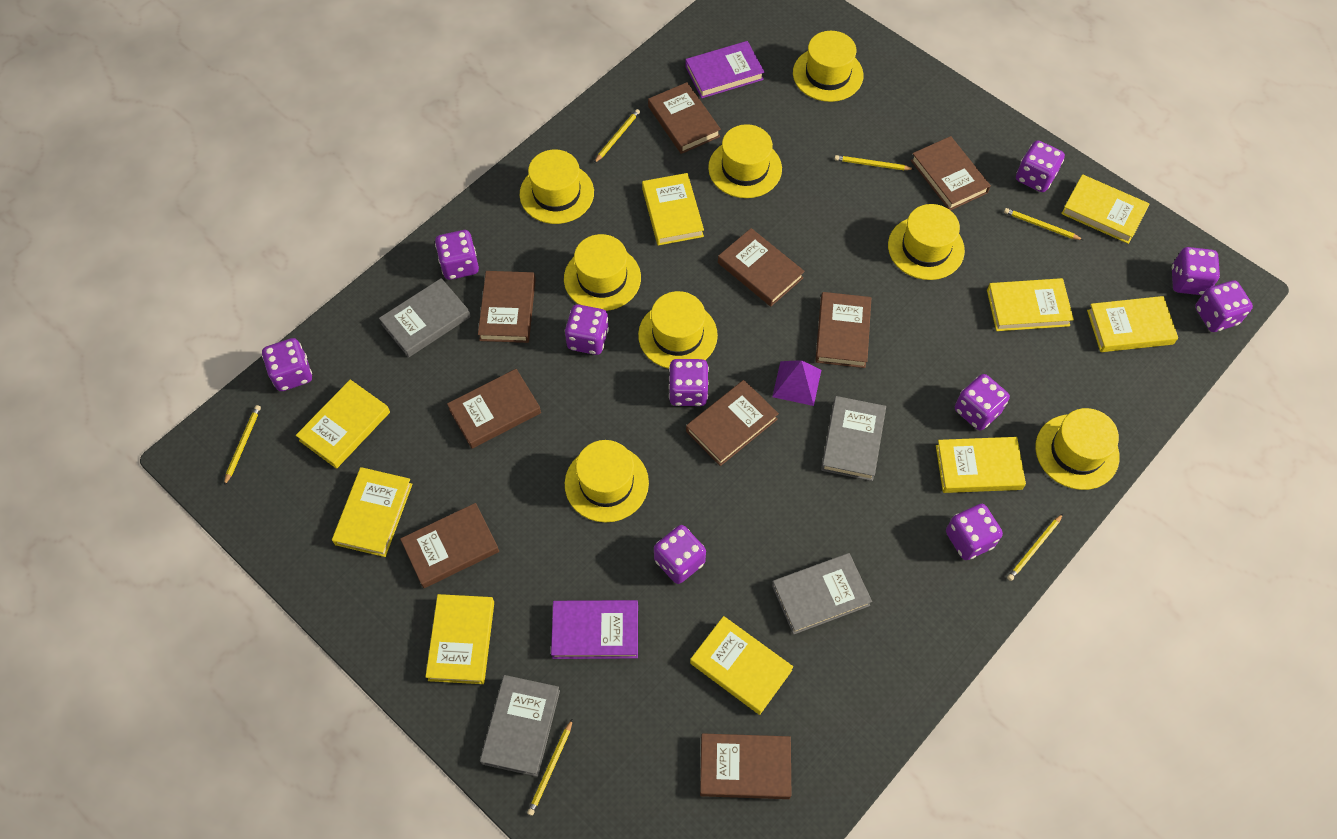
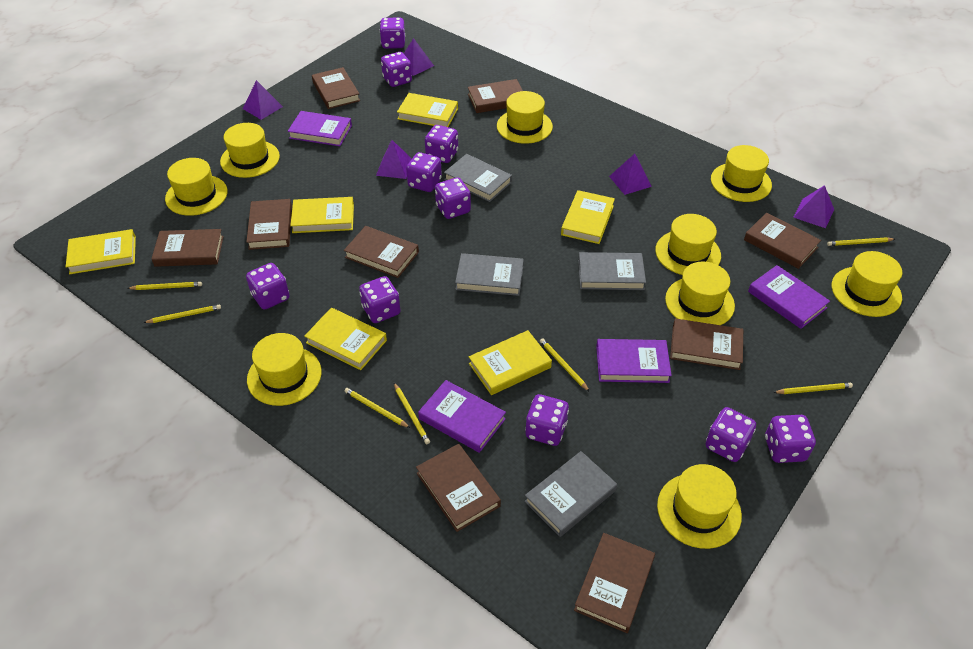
purple book: 2 -> 4
purple pyramid: 1 -> 5
yellow book: 9 -> 6
yellow hat: 8 -> 9
yellow pencil: 6 -> 7

